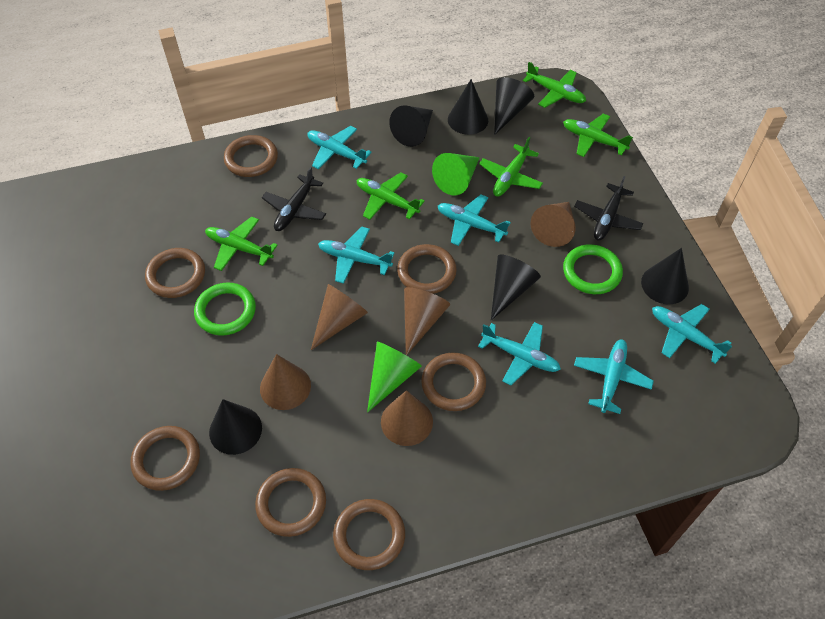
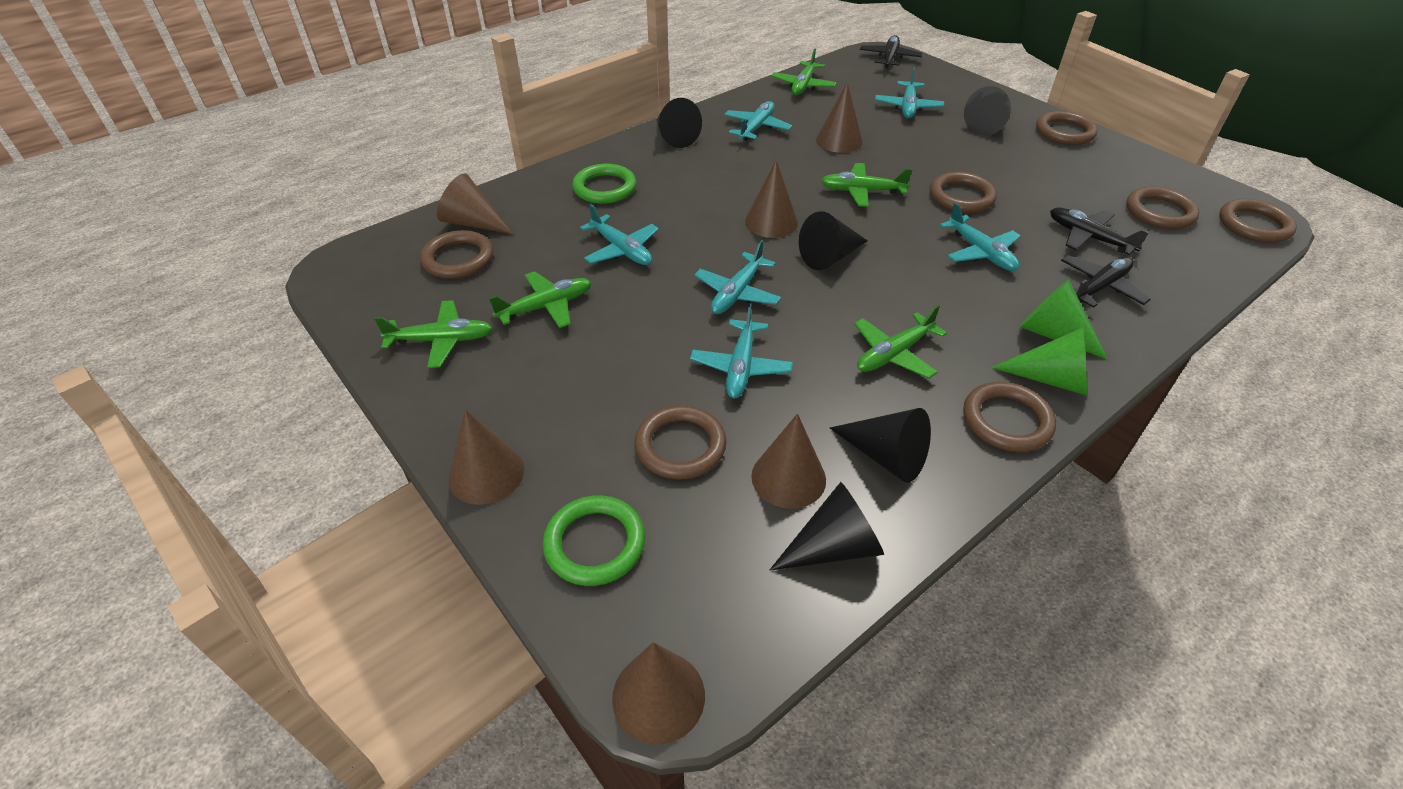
black cone: 6 -> 5
black plane: 2 -> 3
brown cone: 5 -> 6

